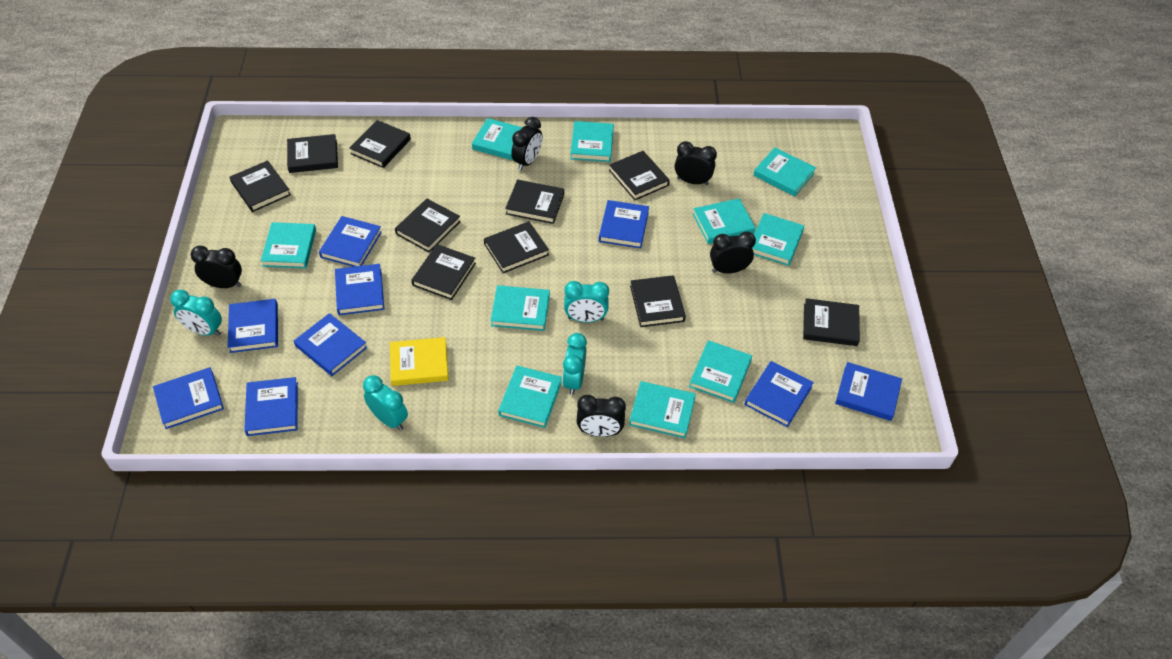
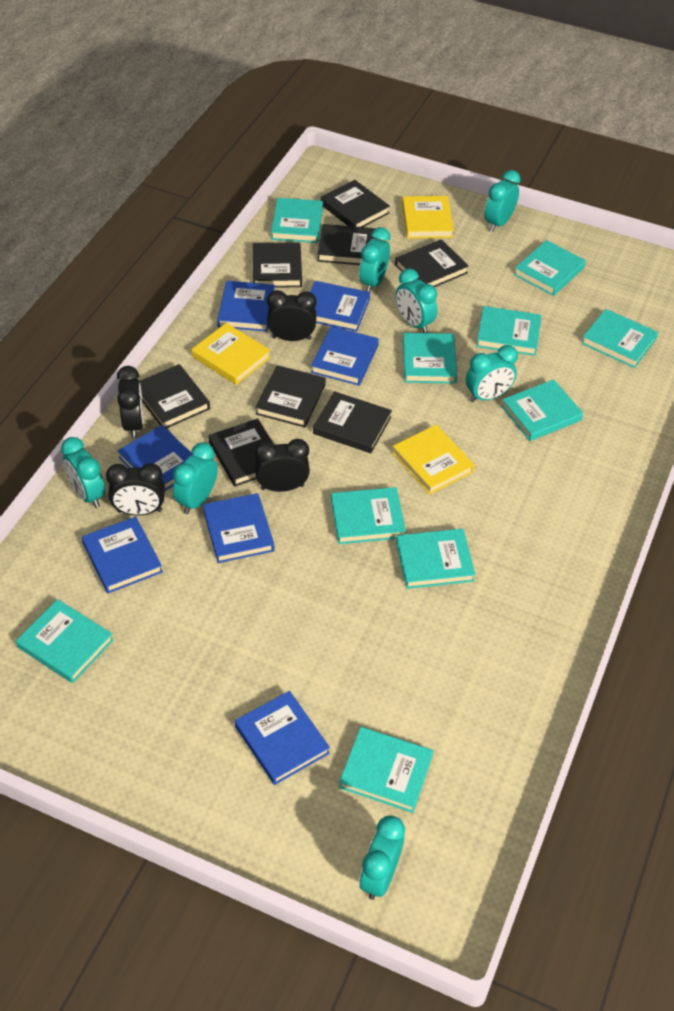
black book: 10 -> 8
black clock: 5 -> 4
blue book: 9 -> 7
turquoise clock: 4 -> 7
yellow book: 1 -> 3

